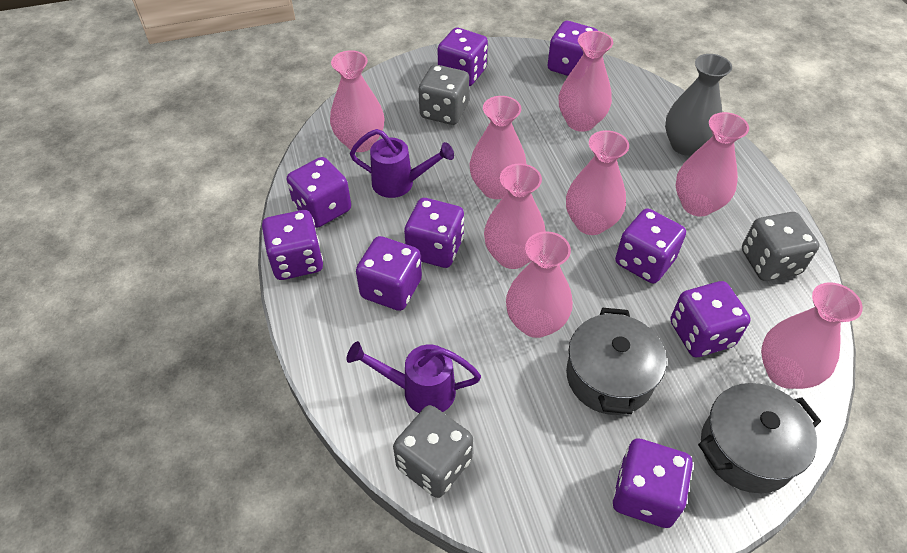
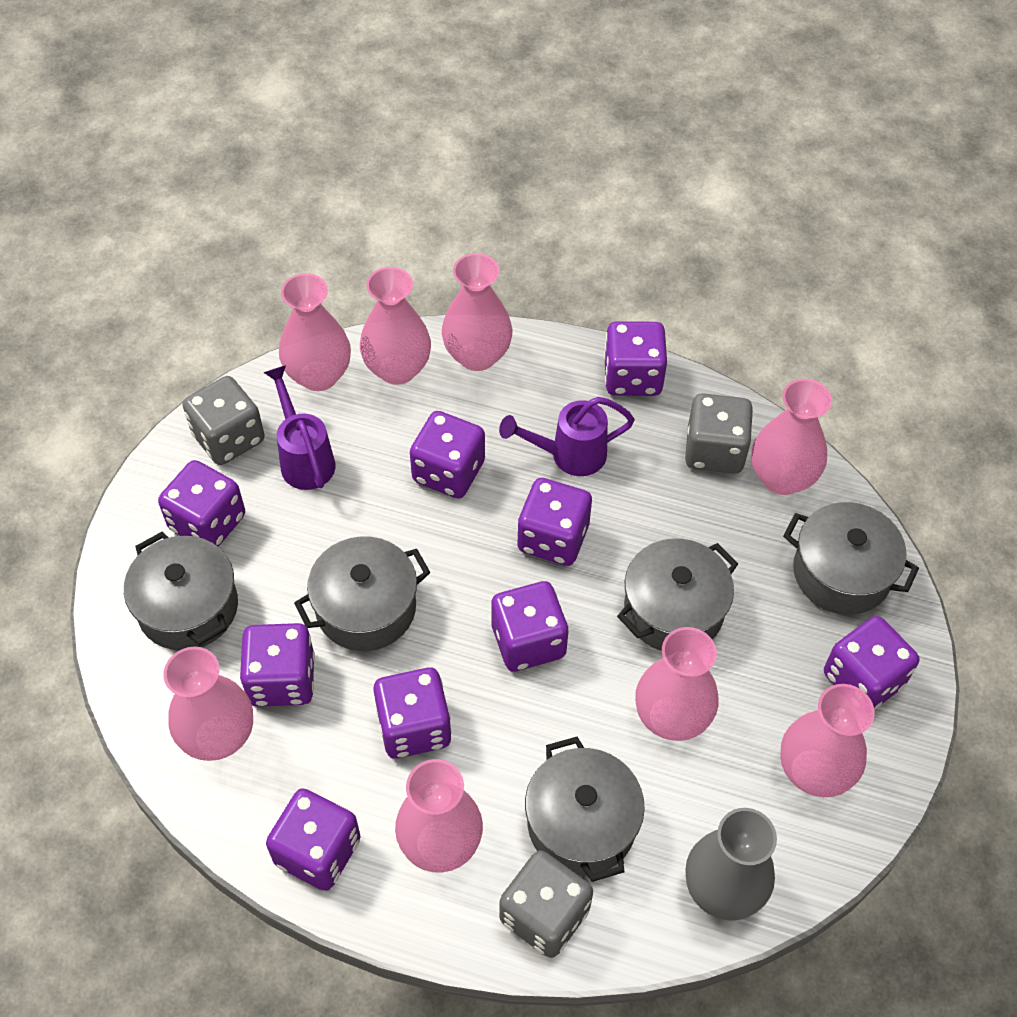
grey pot: 2 -> 5

